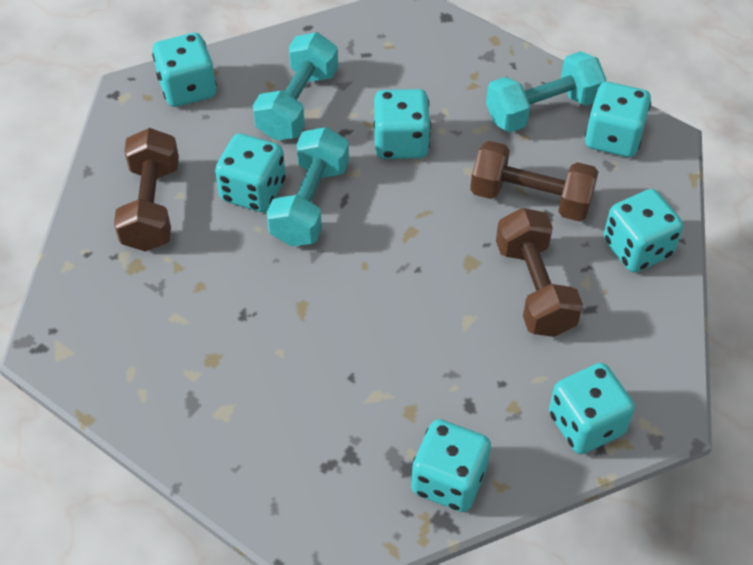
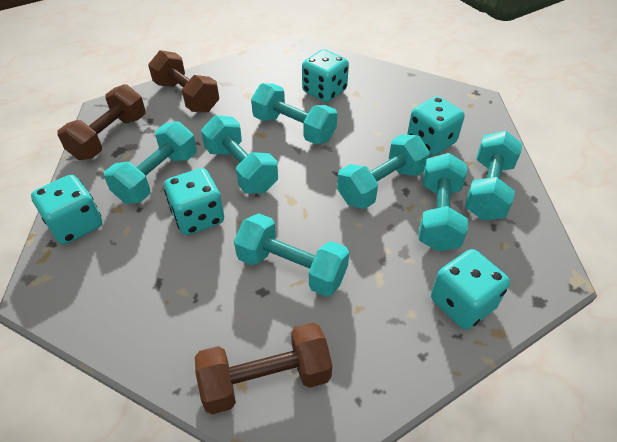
turquoise dice: 7 -> 5
turquoise dumbbell: 3 -> 7

